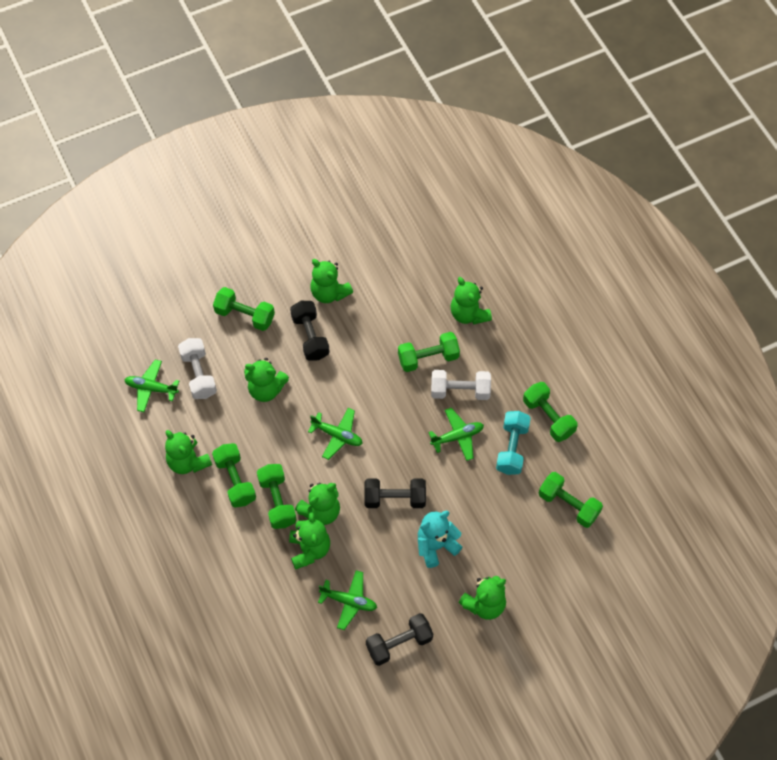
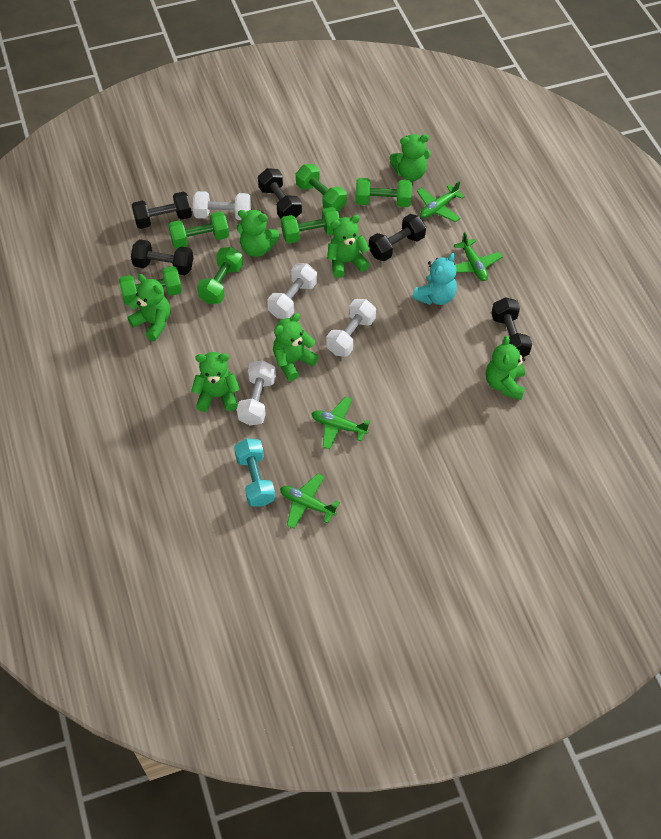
black dumbbell: 3 -> 5
white dumbbell: 2 -> 4

